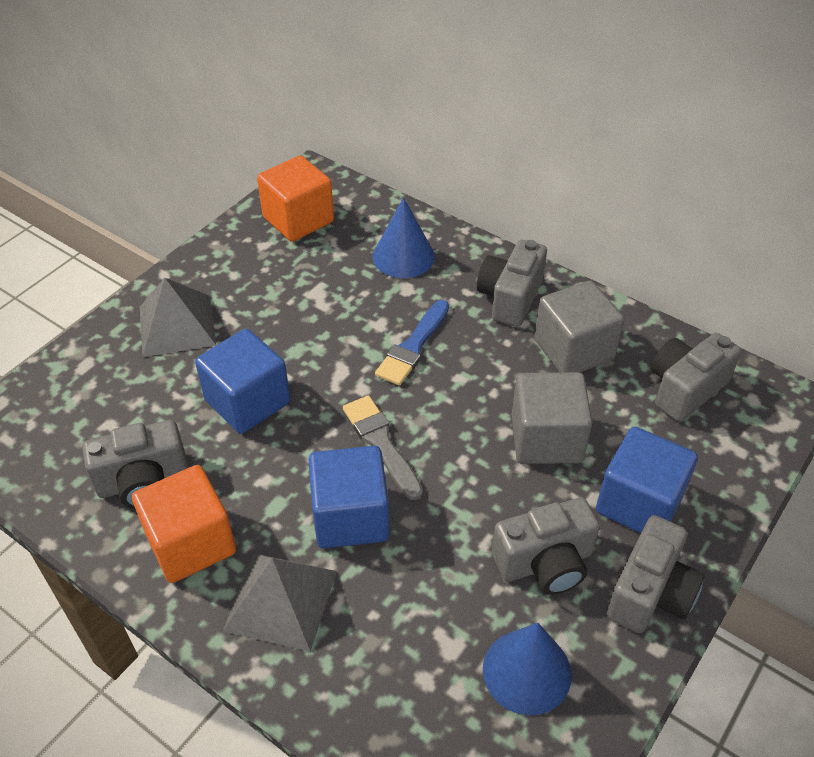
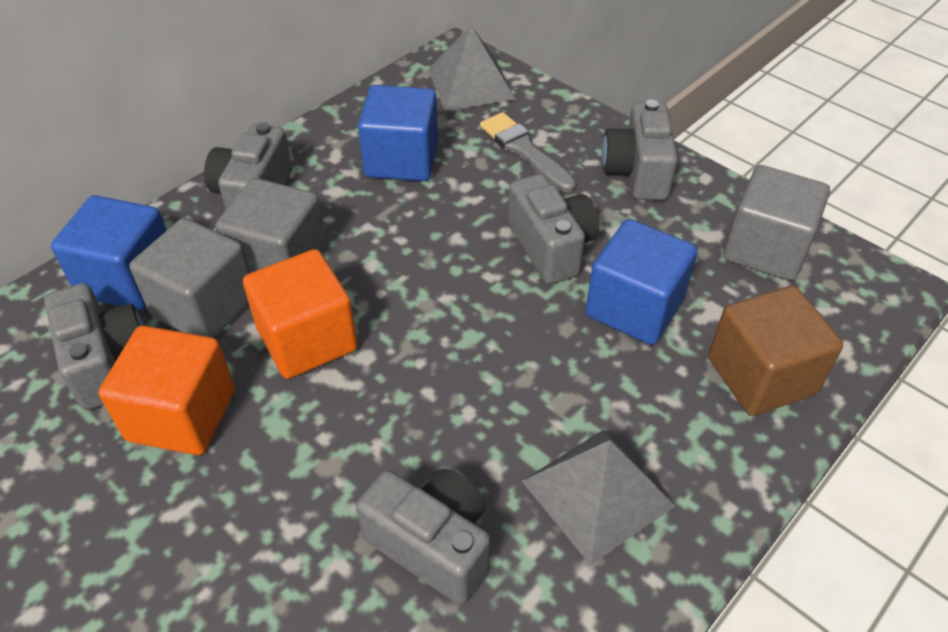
blue brush: 1 -> 0
blue cone: 2 -> 0
brown cube: 0 -> 1
grey cube: 2 -> 3

